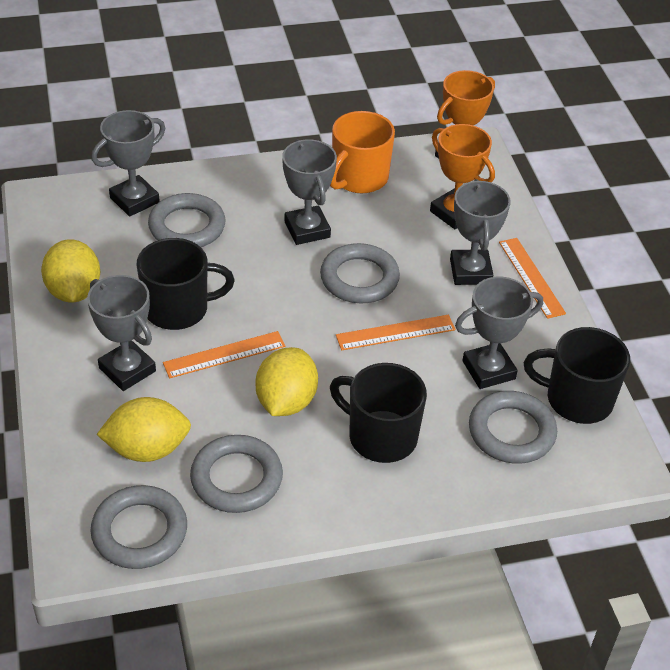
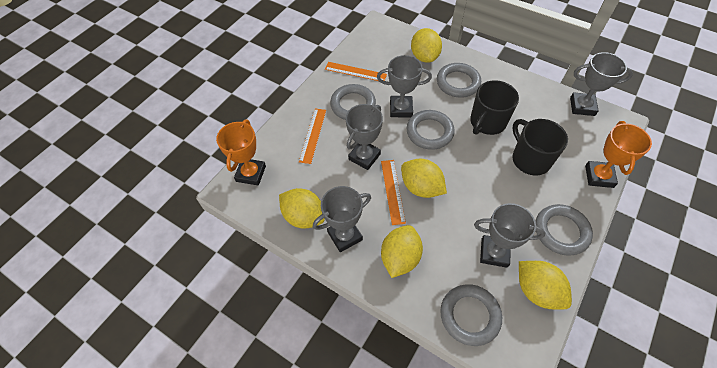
black mug: 3 -> 2
orange mug: 1 -> 0
yellow lemon: 3 -> 5

